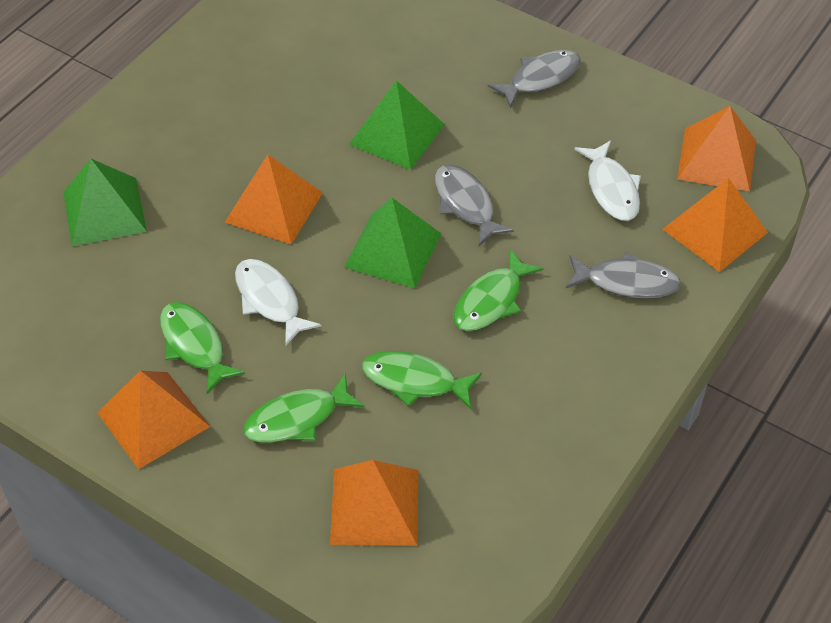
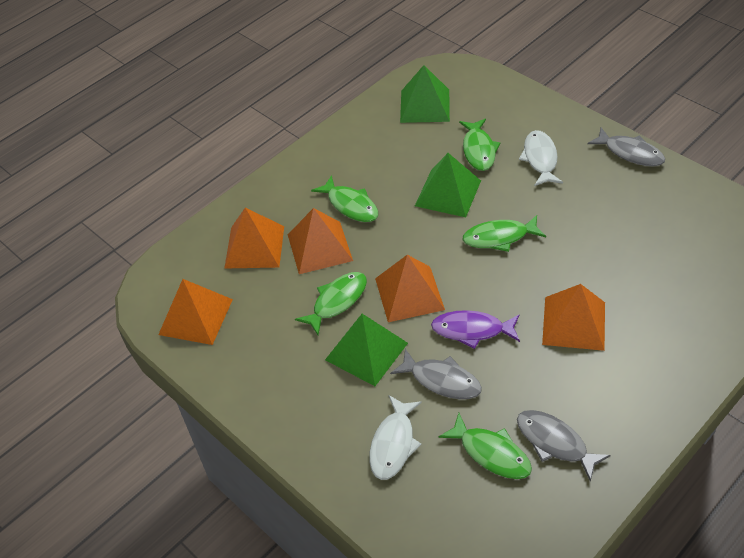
green fish: 4 -> 5
purple fish: 0 -> 1

